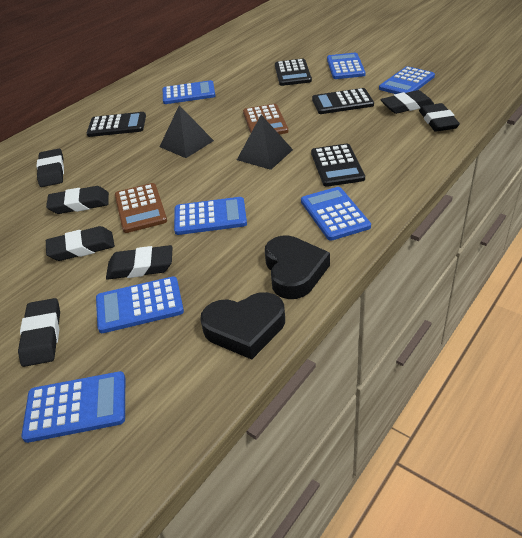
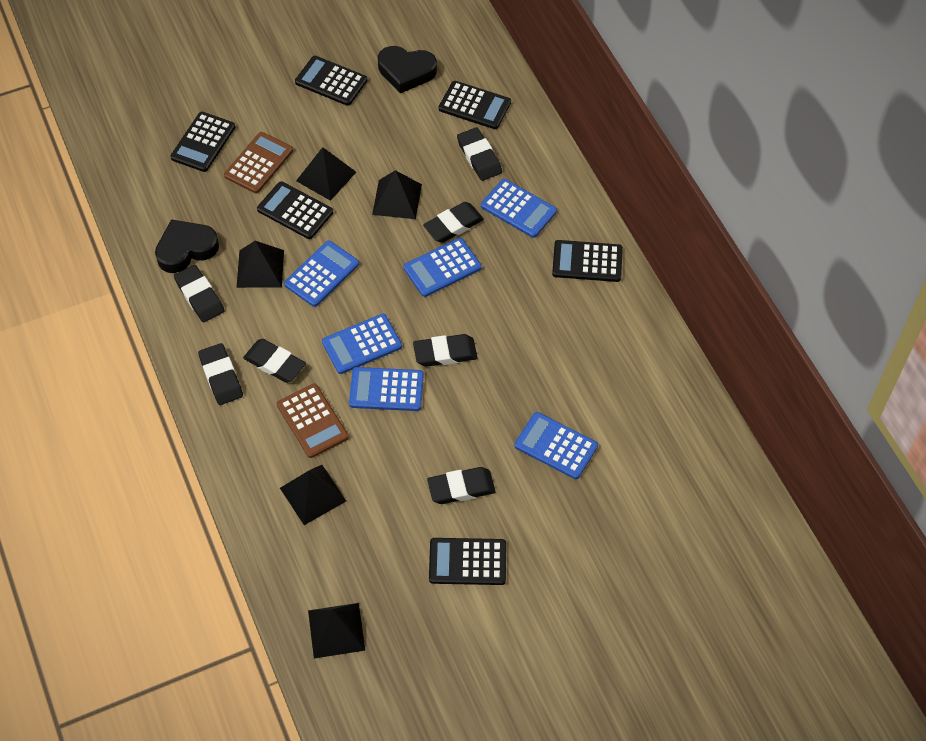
black calculator: 4 -> 6
black pyramid: 2 -> 5
blue calculator: 7 -> 6

